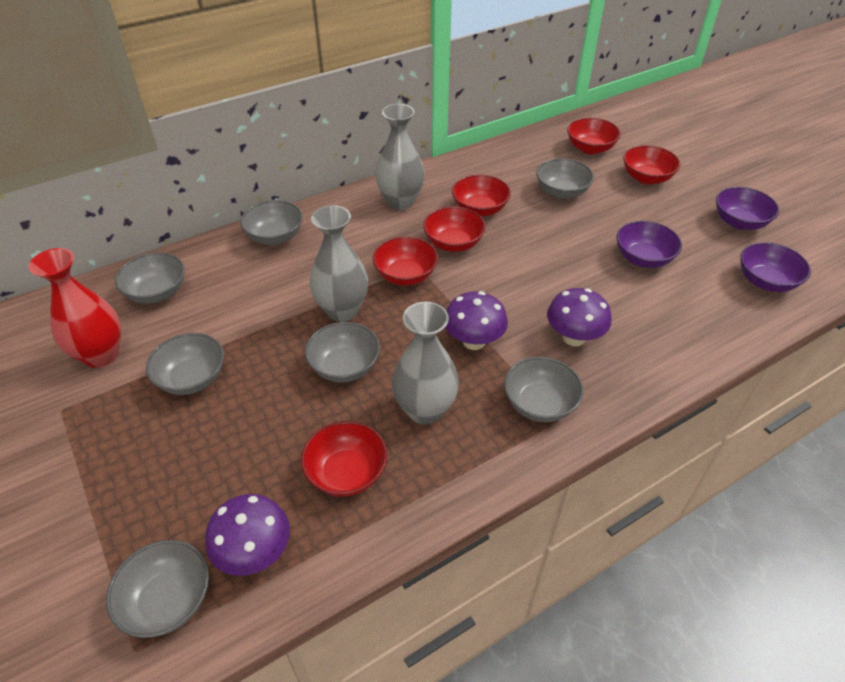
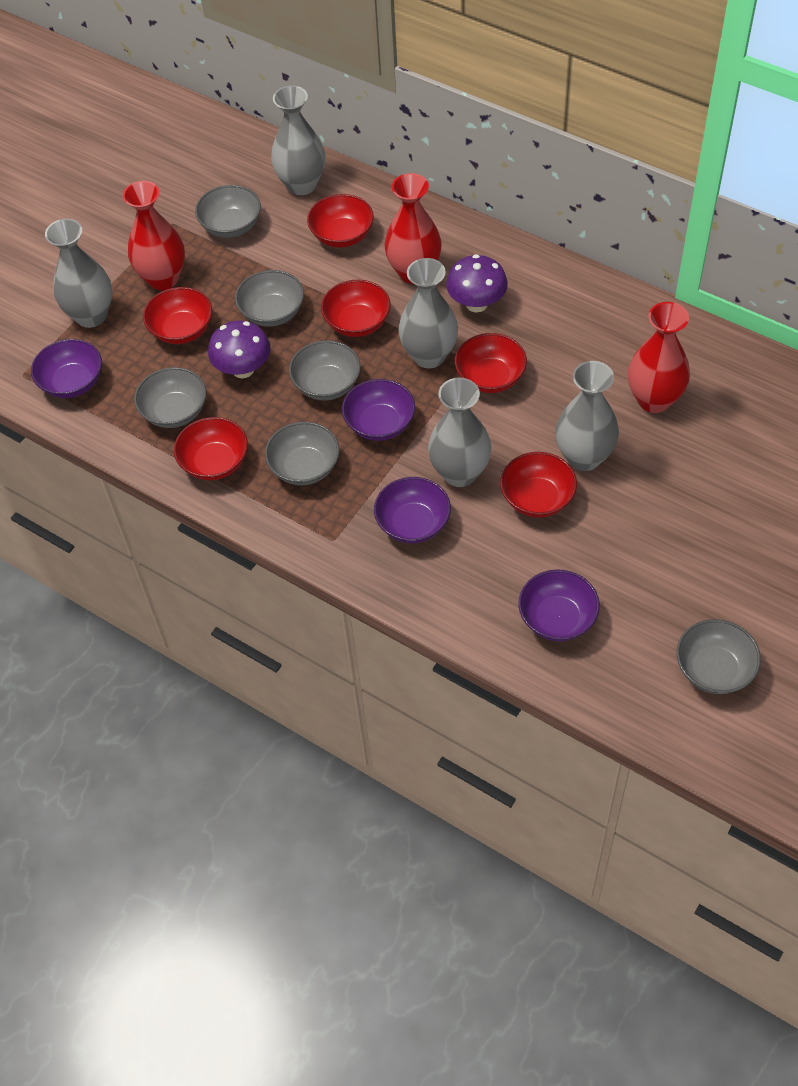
grey bowl: 7 -> 6
grey vase: 3 -> 5
purple bowl: 3 -> 4
purple mushroom: 3 -> 2
red vase: 1 -> 3

